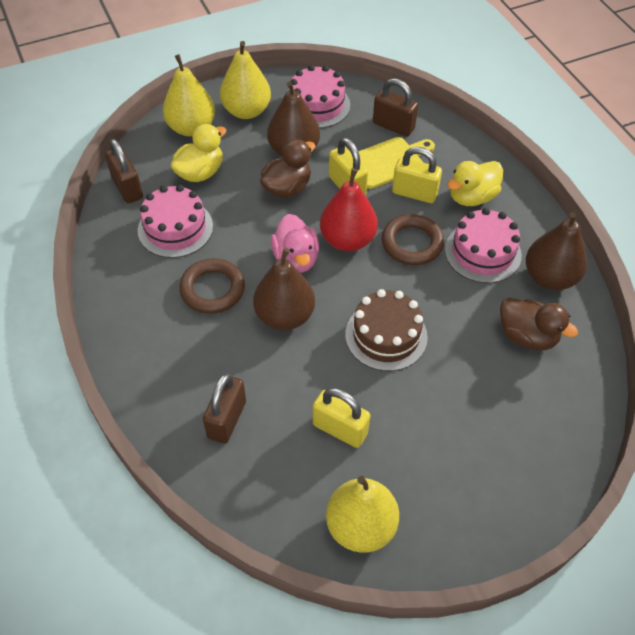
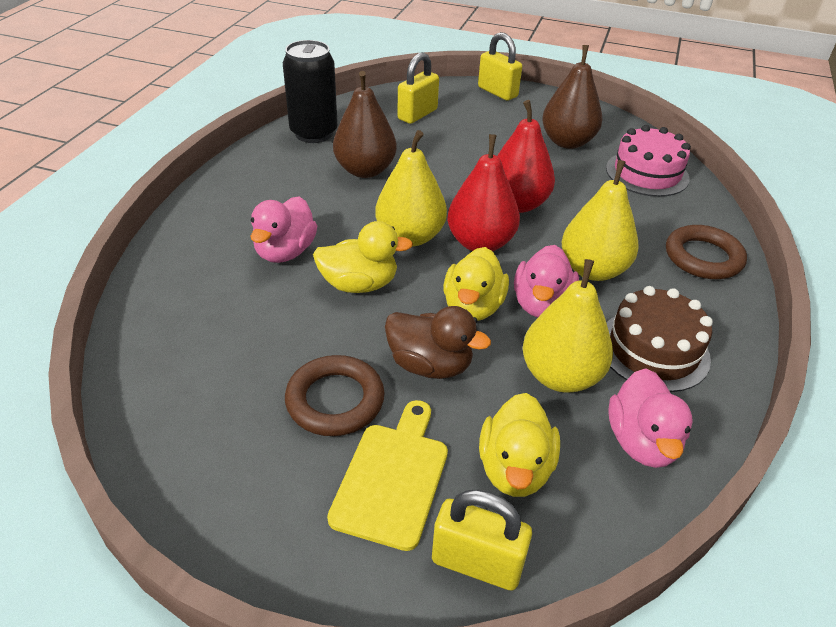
black can: 0 -> 1
brown duck: 2 -> 1
brown padlock: 3 -> 0
brown pear: 3 -> 2
pink cake: 3 -> 1
pink duck: 1 -> 3
red pear: 1 -> 2
yellow duck: 2 -> 3

